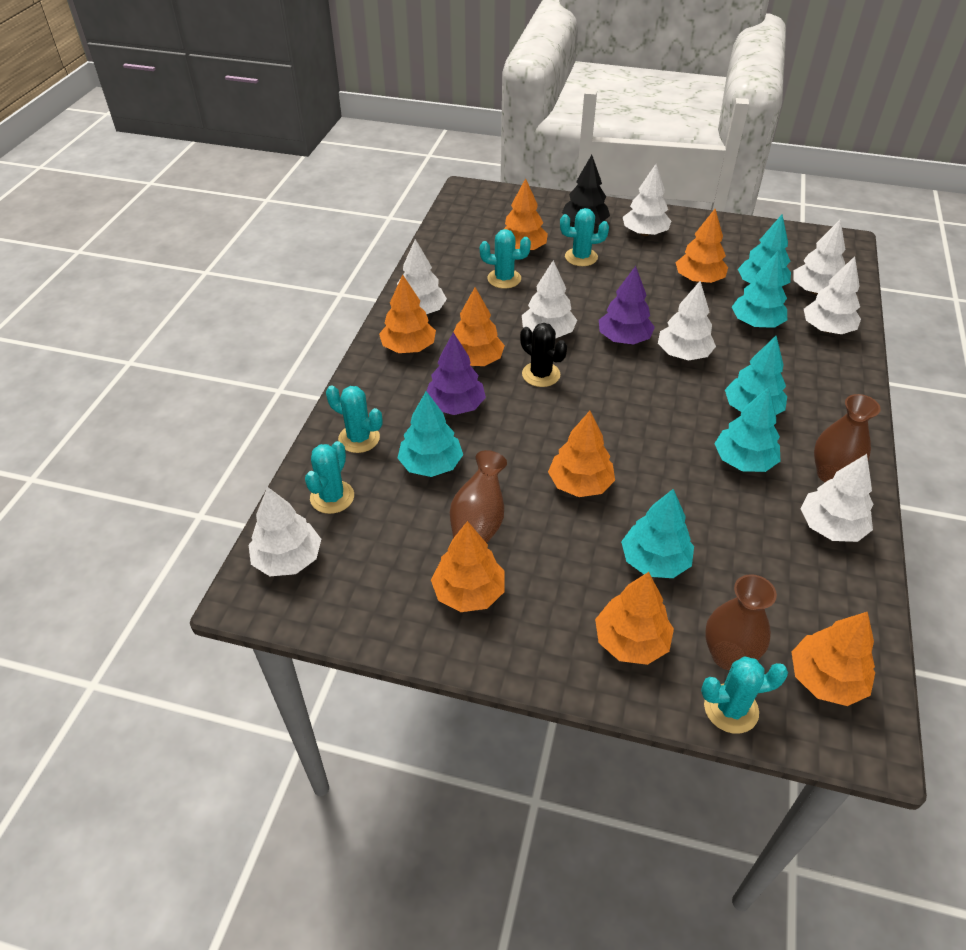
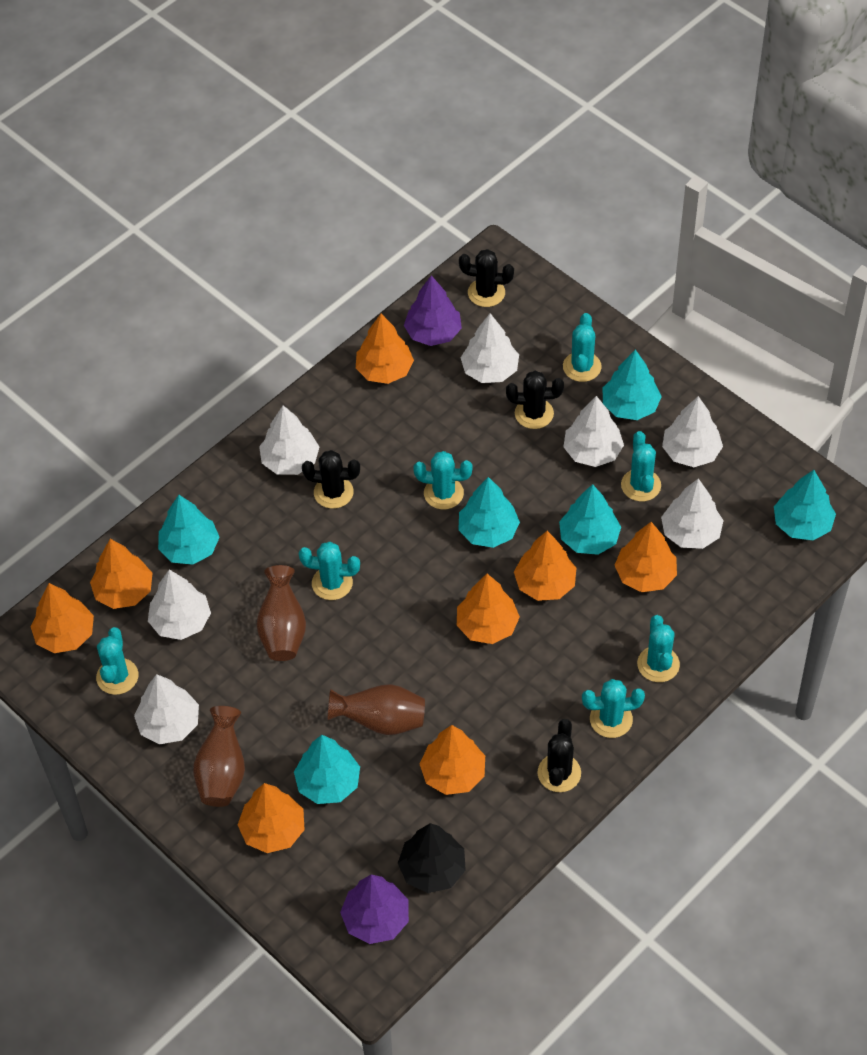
black cactus: 1 -> 4
turquoise cactus: 5 -> 7
white tree: 8 -> 7

